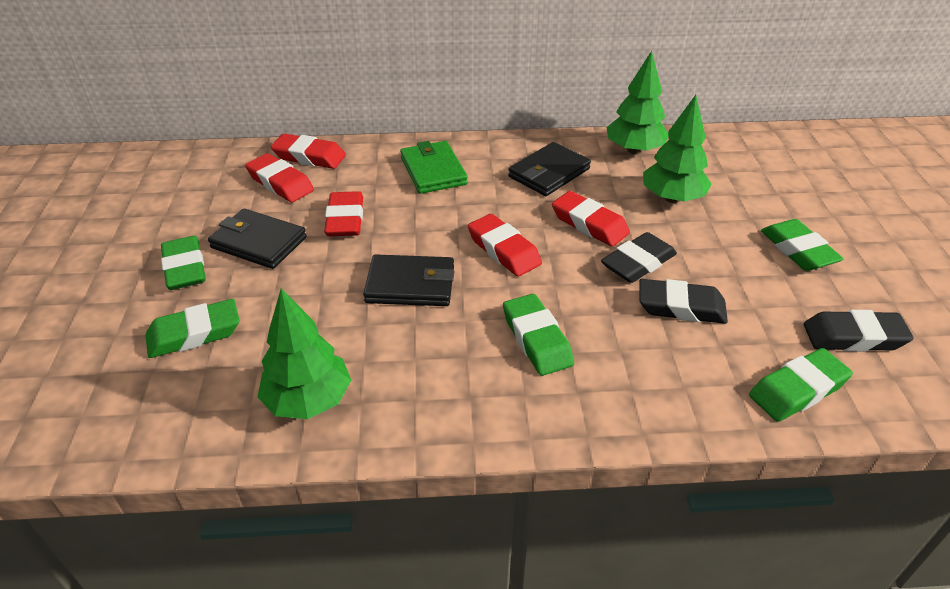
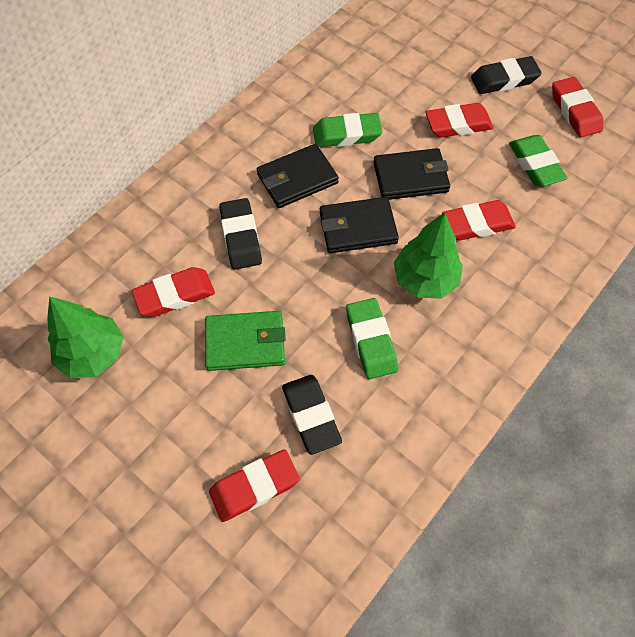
green eraser: 5 -> 3
green tree: 3 -> 2

